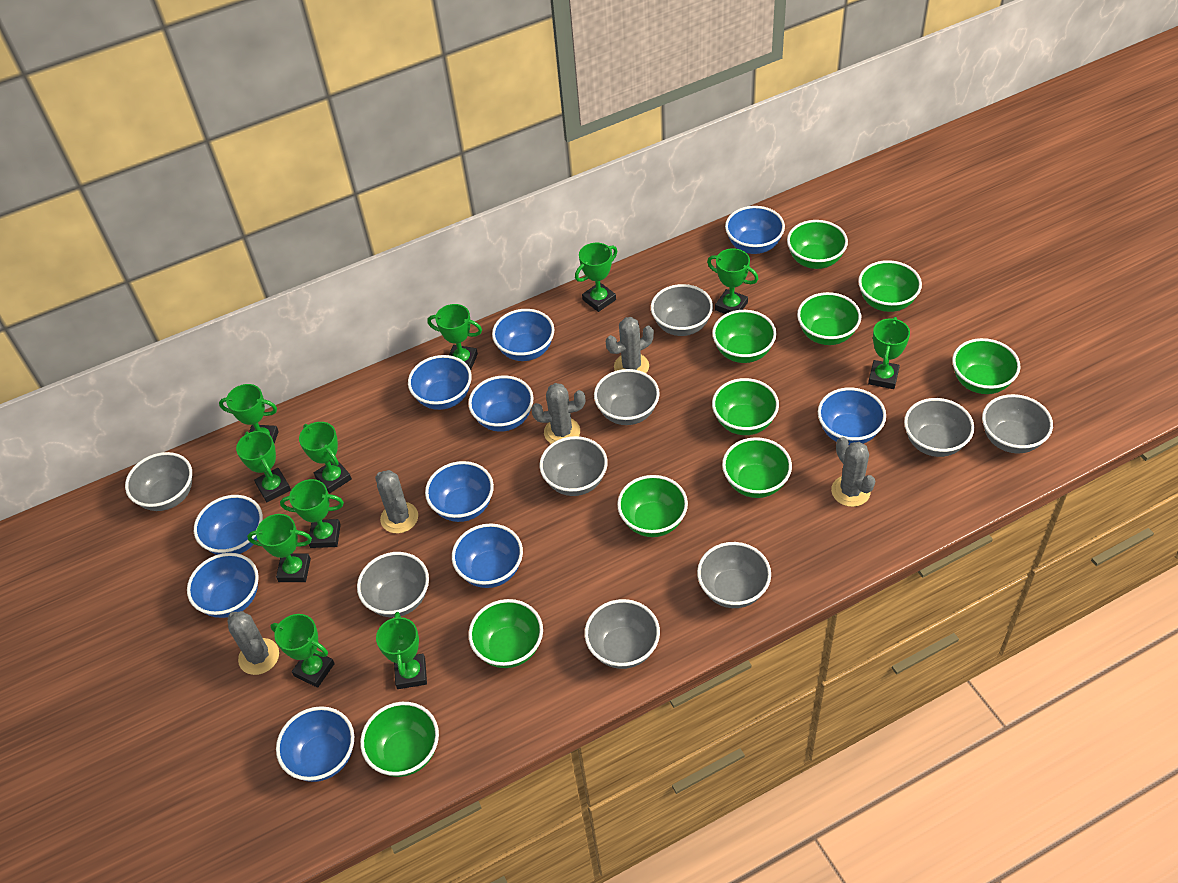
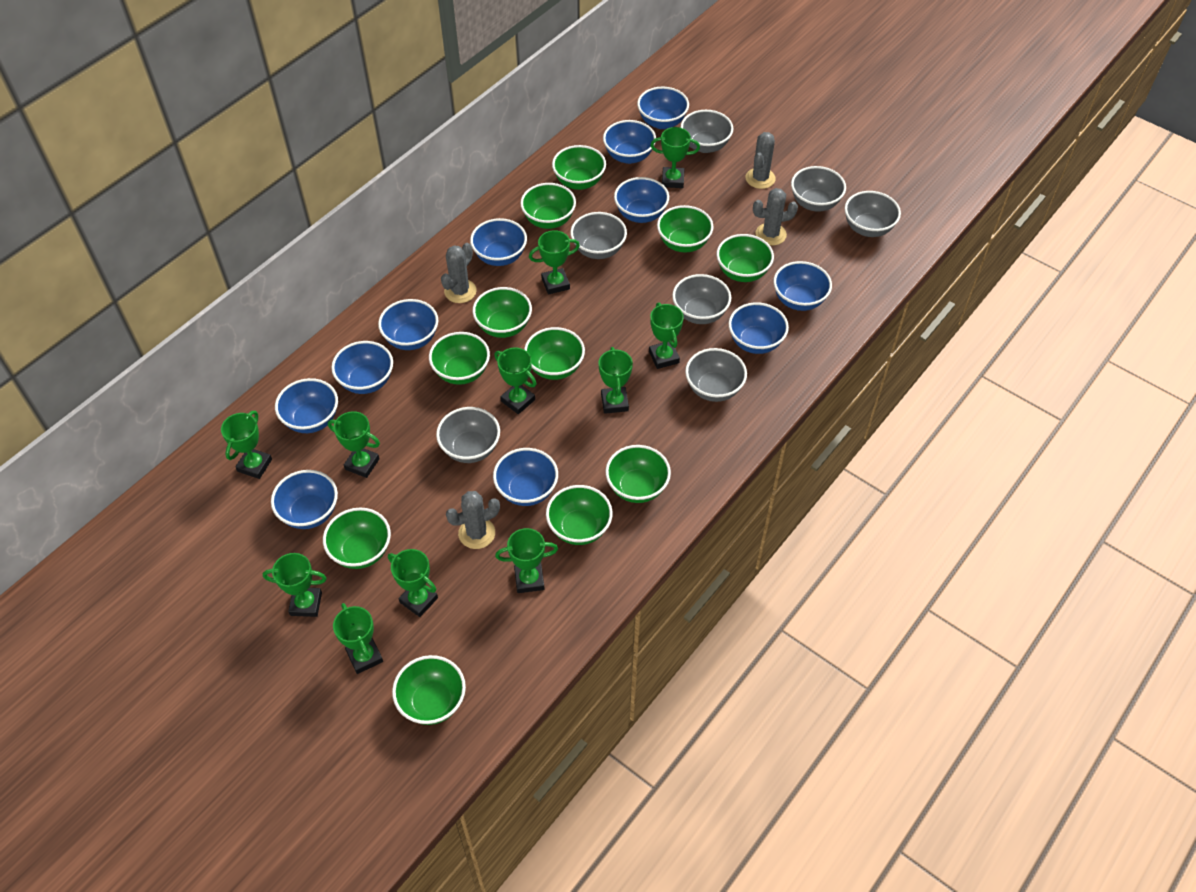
blue bowl: 10 -> 11
green bowl: 10 -> 11
grey bowl: 9 -> 7
grey cactus: 5 -> 4

